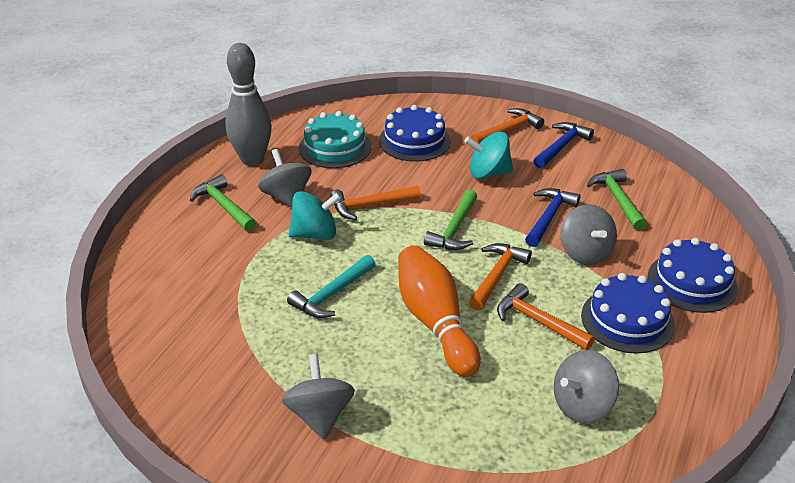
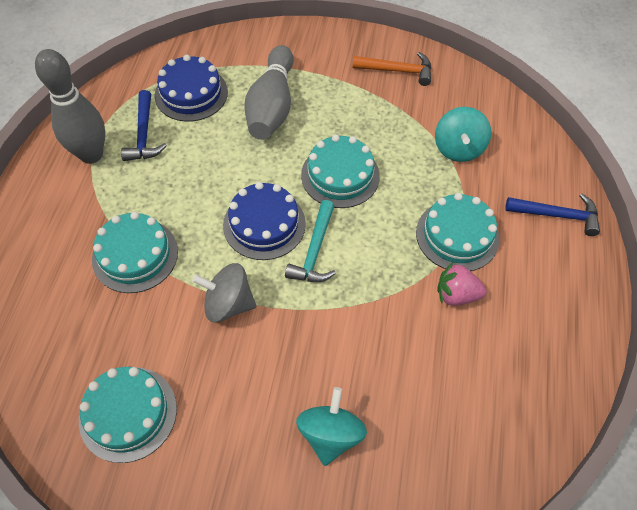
blue cake: 3 -> 2
green hammer: 3 -> 0
grey bowling pin: 1 -> 2
grey spinning top: 4 -> 1
orange bowling pin: 1 -> 0
orange hammer: 4 -> 1
pink strawberry: 0 -> 1
turquoise cake: 1 -> 4

